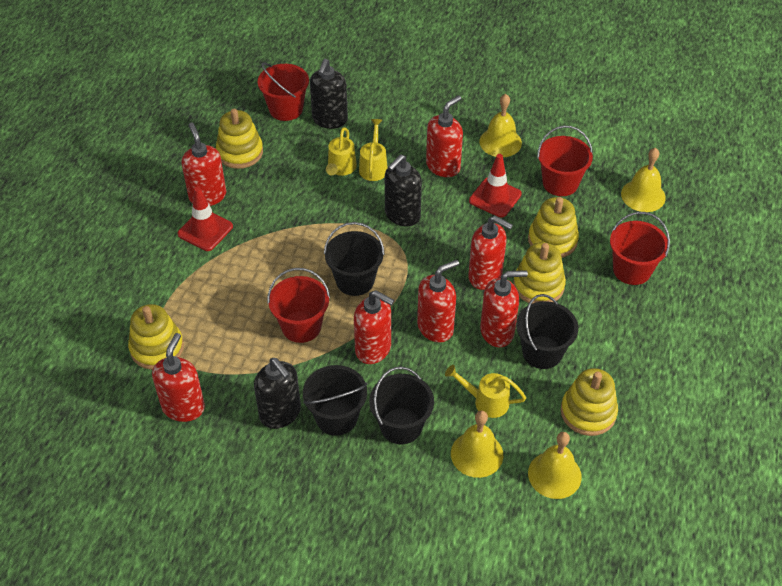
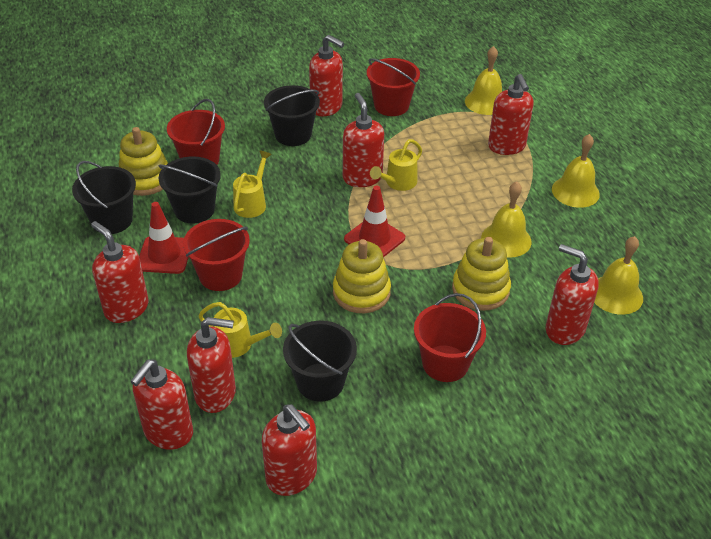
black soap dispenser: 3 -> 0
red soap dispenser: 7 -> 8
yellow stacking toy: 5 -> 3

